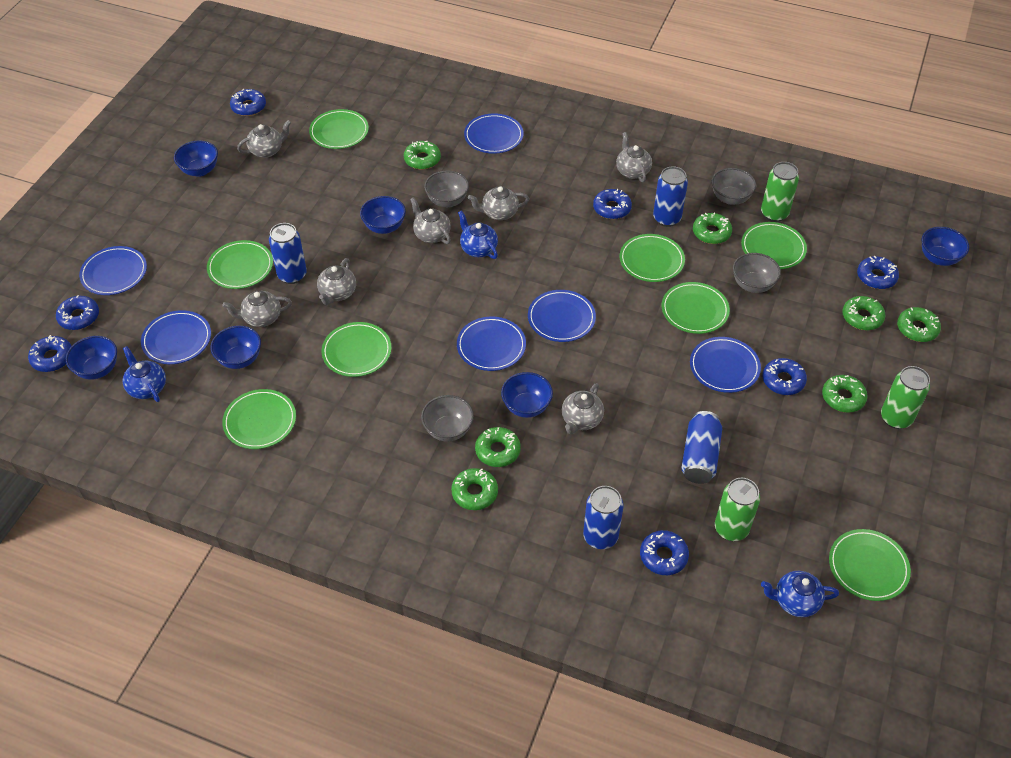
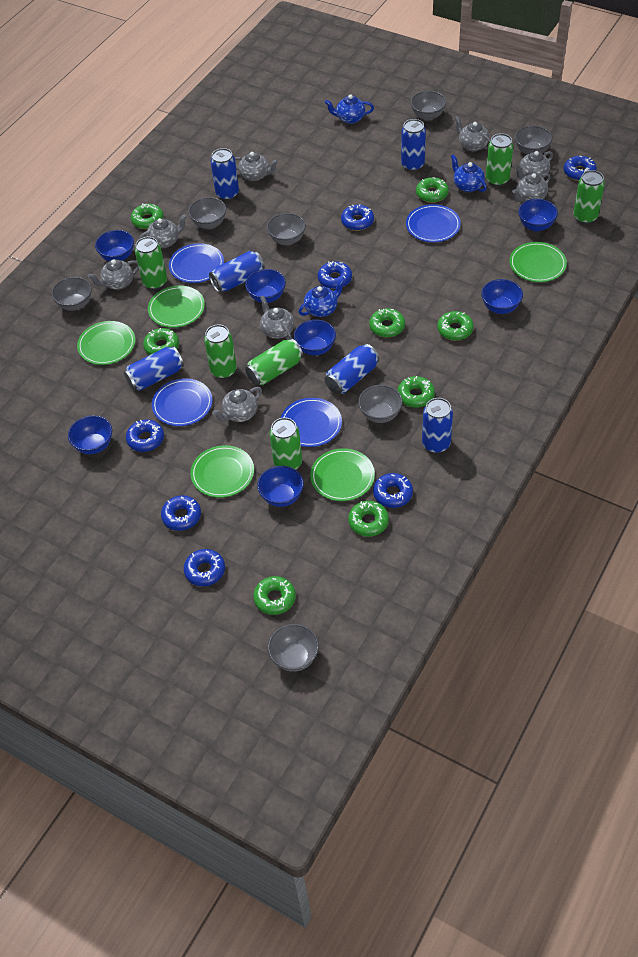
blue bowl: 6 -> 7
blue can: 4 -> 6
blue plate: 6 -> 4
green can: 3 -> 6
green donut: 7 -> 8
green plate: 8 -> 5
grey bowl: 4 -> 7
grey teapot: 7 -> 8

